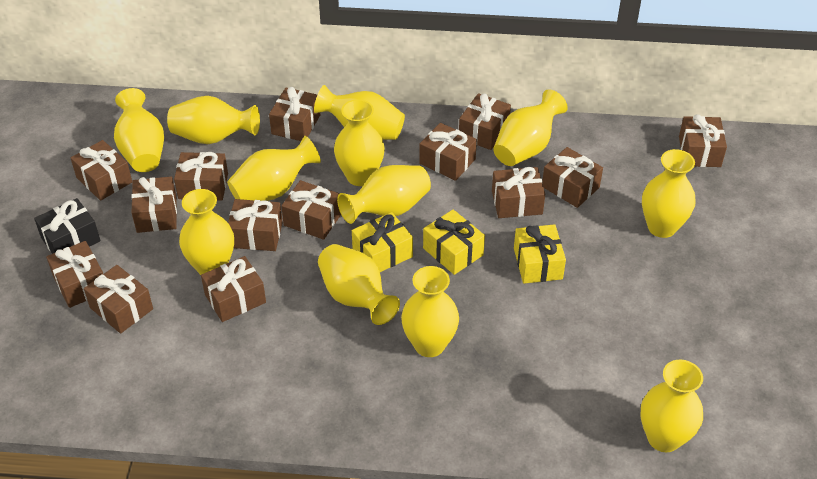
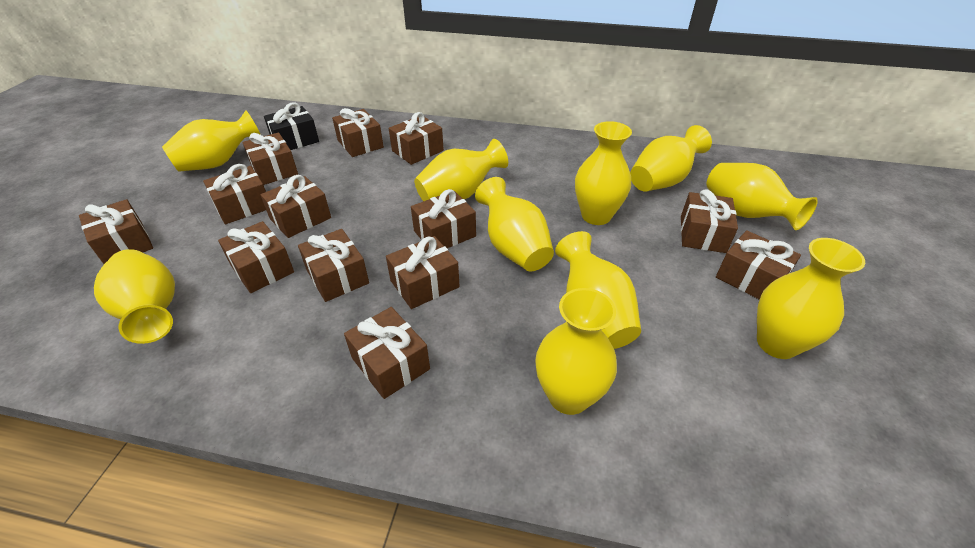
brown gift: 14 -> 13
yellow gift: 3 -> 0
yellow vase: 12 -> 10

